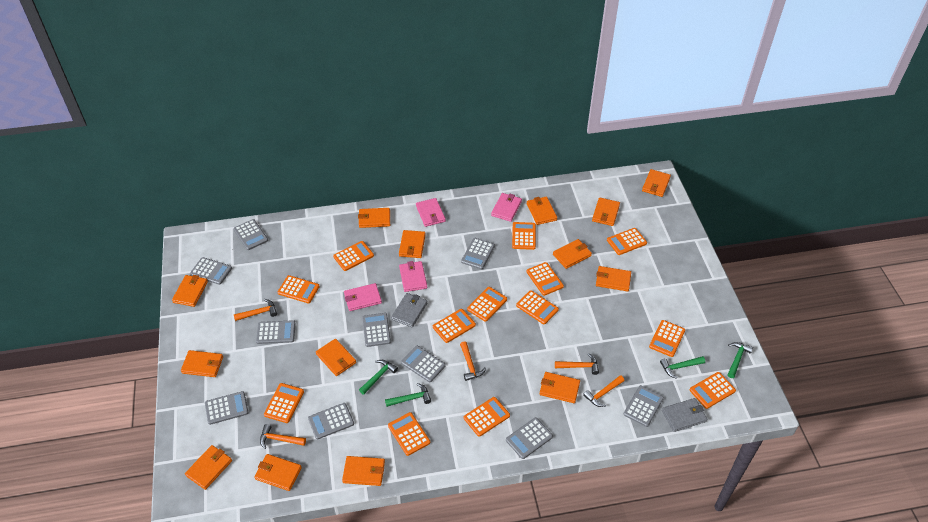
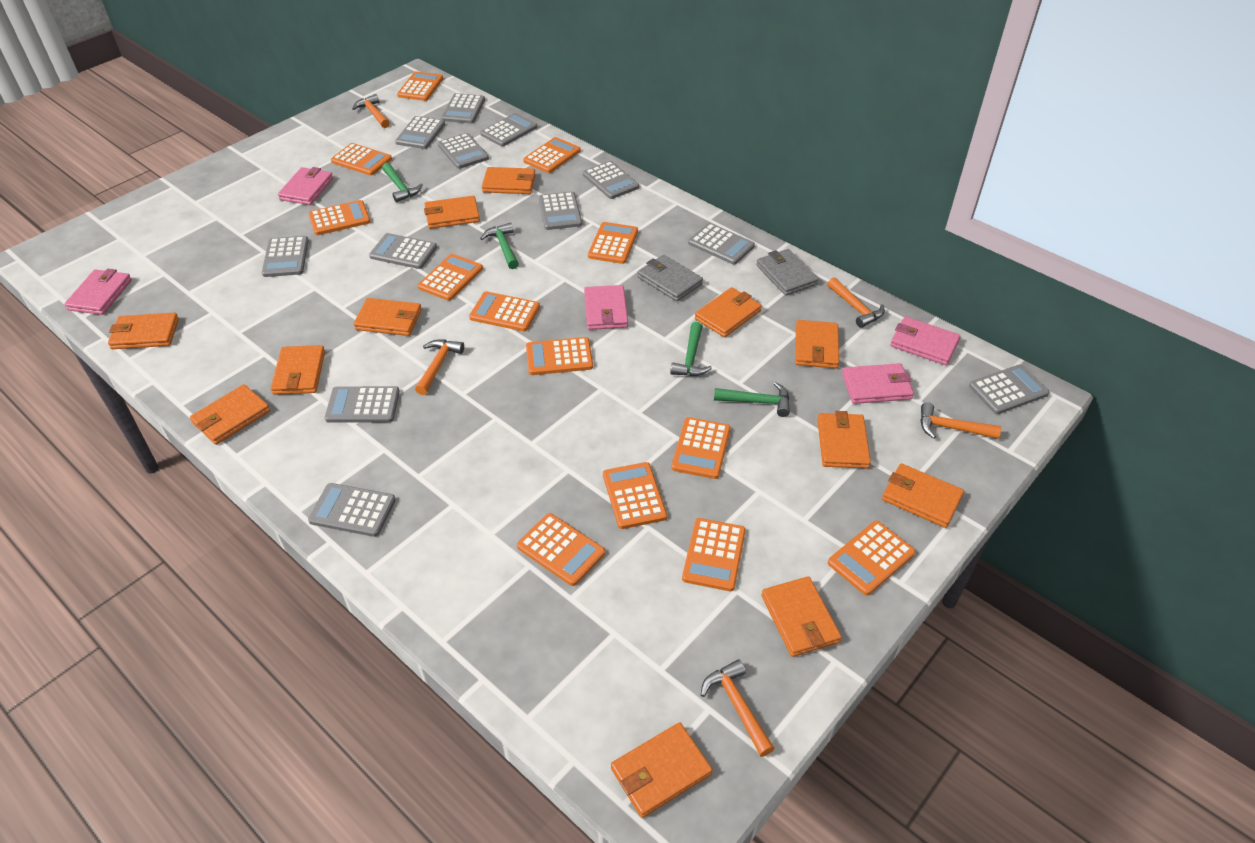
grey calculator: 10 -> 12
orange wallet: 14 -> 12
pink wallet: 4 -> 5

